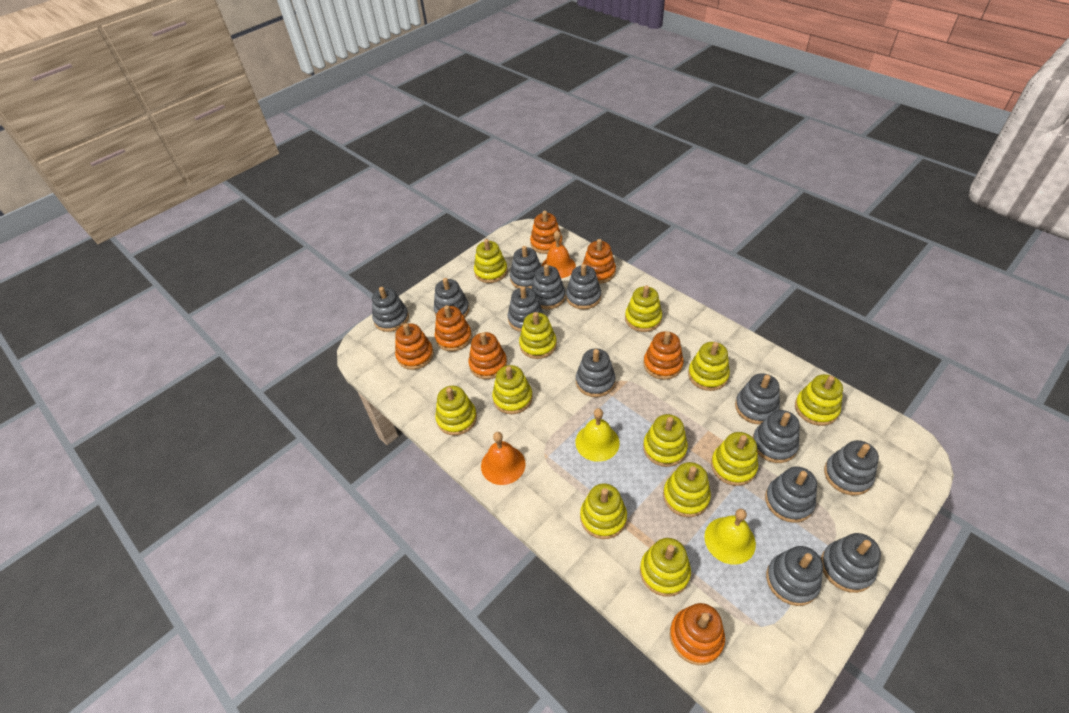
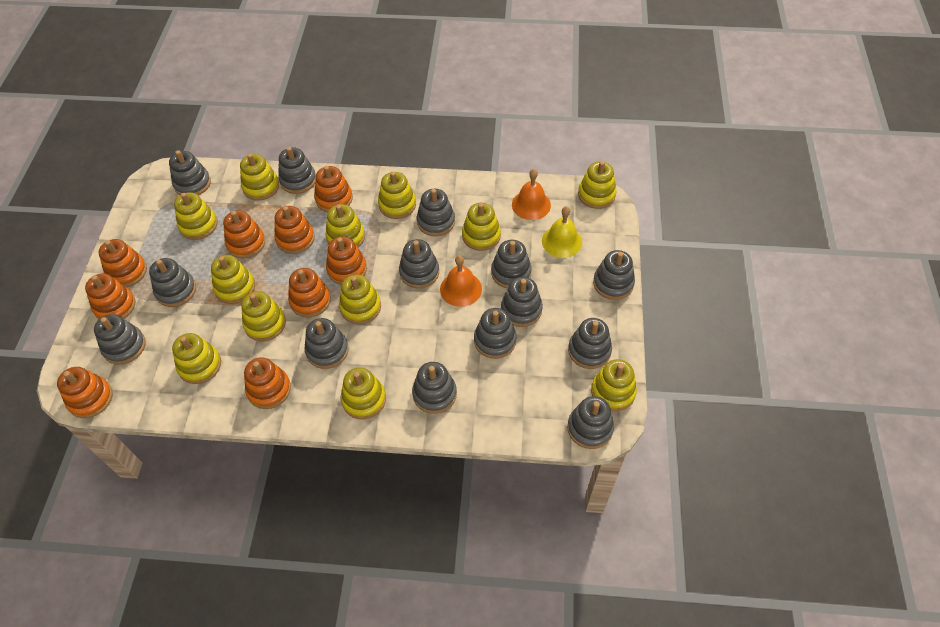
grey stacking toy: 13 -> 14
orange stacking toy: 7 -> 9
yellow bell: 2 -> 1

